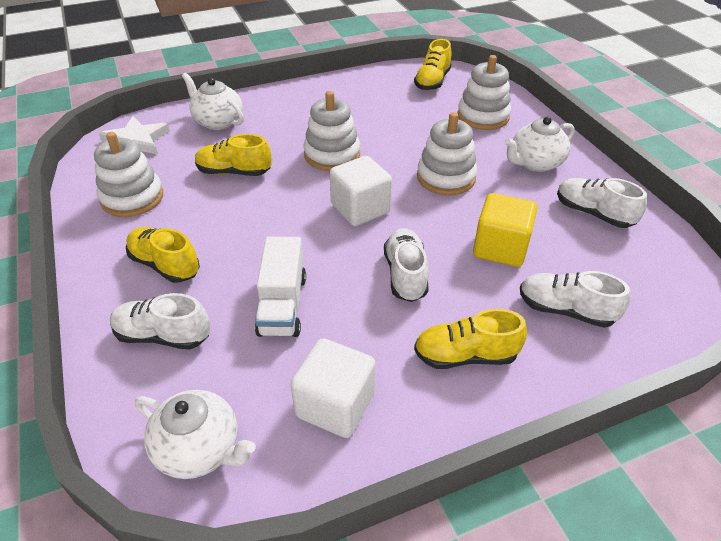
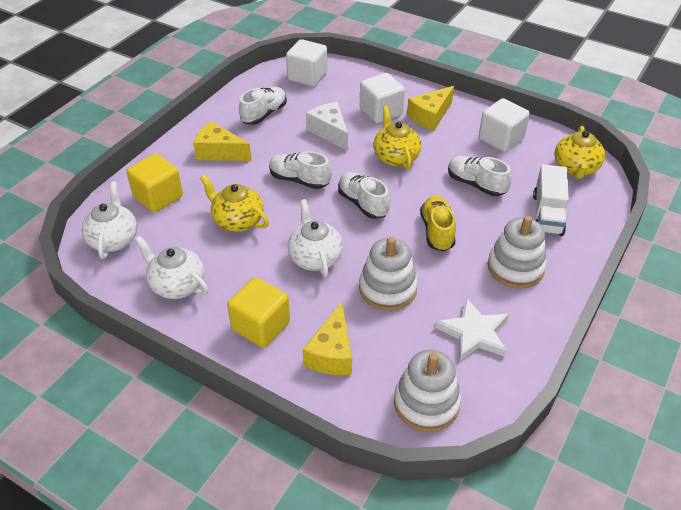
white cheese: 0 -> 1
white cube: 2 -> 3
white stacking toy: 4 -> 3
yellow cheese: 0 -> 3
yellow cube: 1 -> 2
yellow shoe: 4 -> 1
yellow teapot: 0 -> 3

